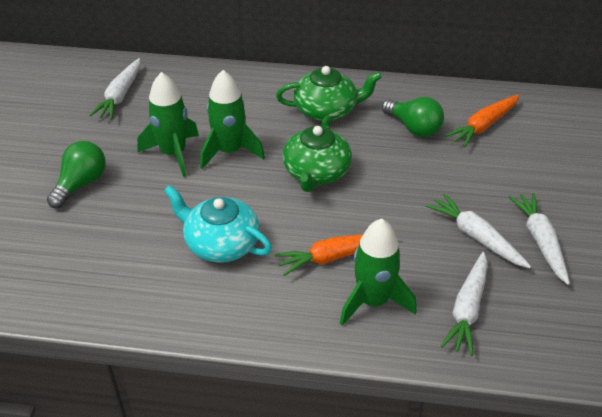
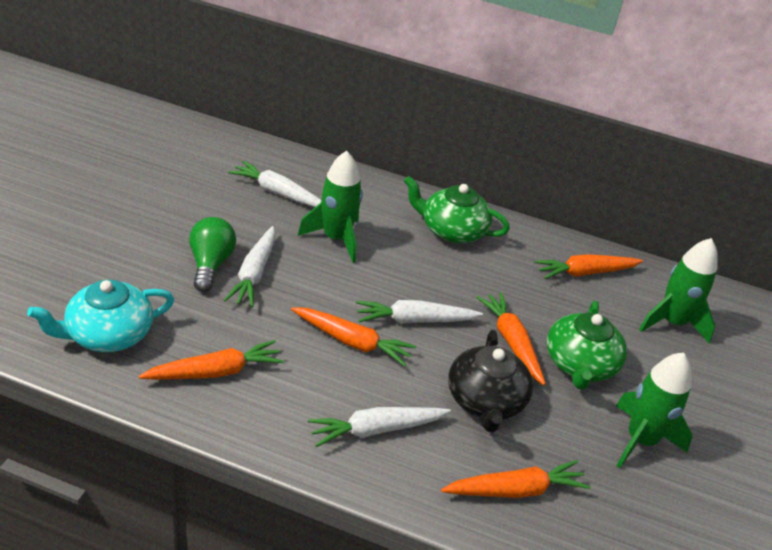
black teapot: 0 -> 1
green light bulb: 2 -> 1
orange carrot: 2 -> 5

